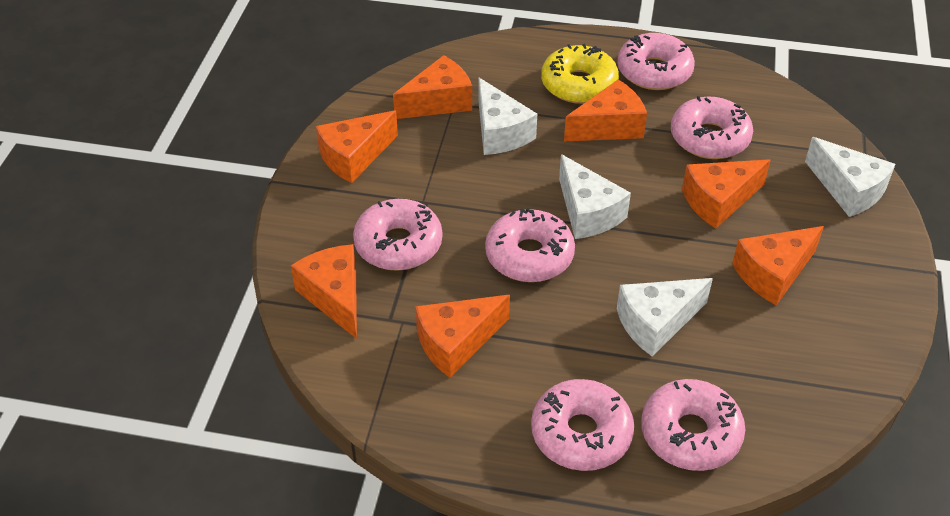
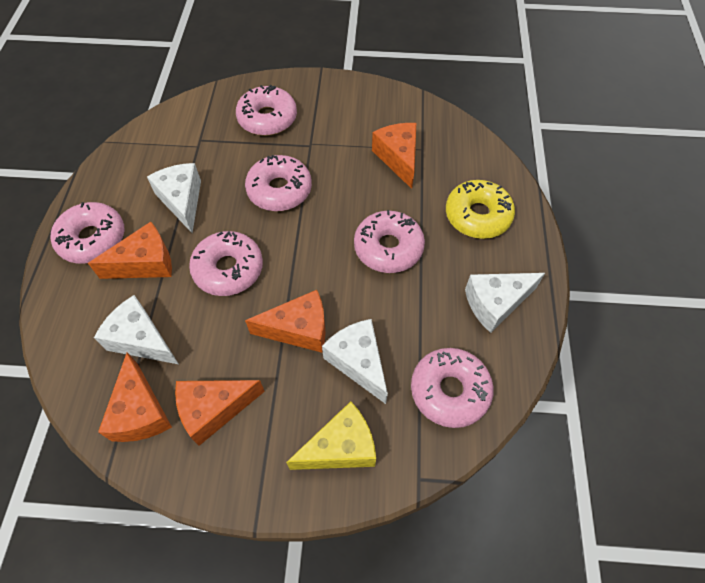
orange cheese: 7 -> 5
yellow cheese: 0 -> 1

